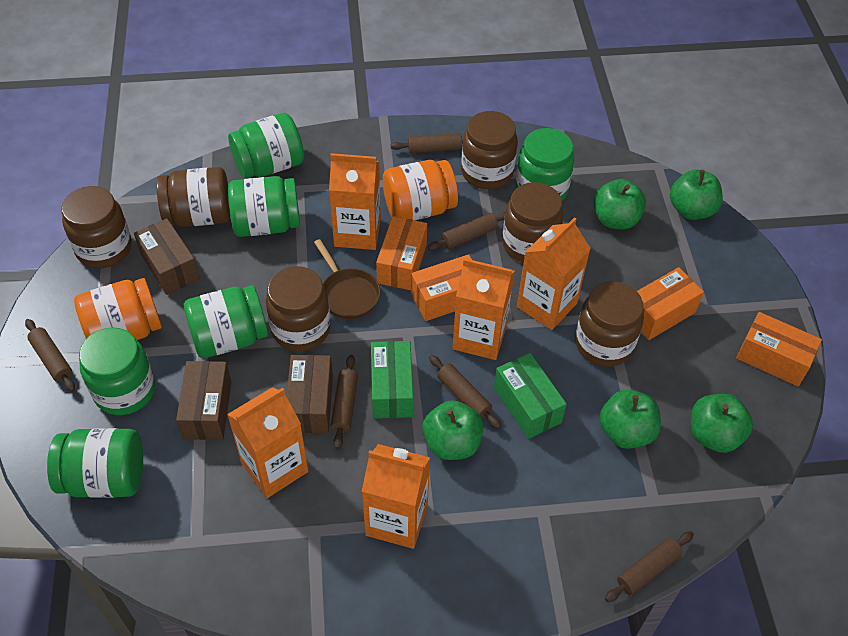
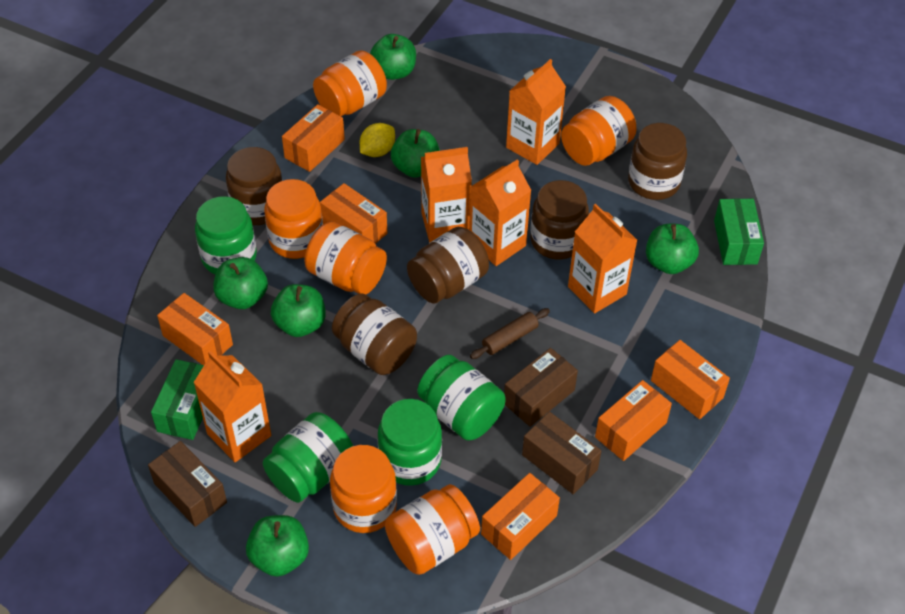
brown jar: 6 -> 5
brown pan: 1 -> 0
brown rolling pin: 6 -> 1
green apple: 5 -> 6
green jar: 6 -> 4
orange box: 4 -> 6
orange jar: 2 -> 6
yellow lemon: 0 -> 1

